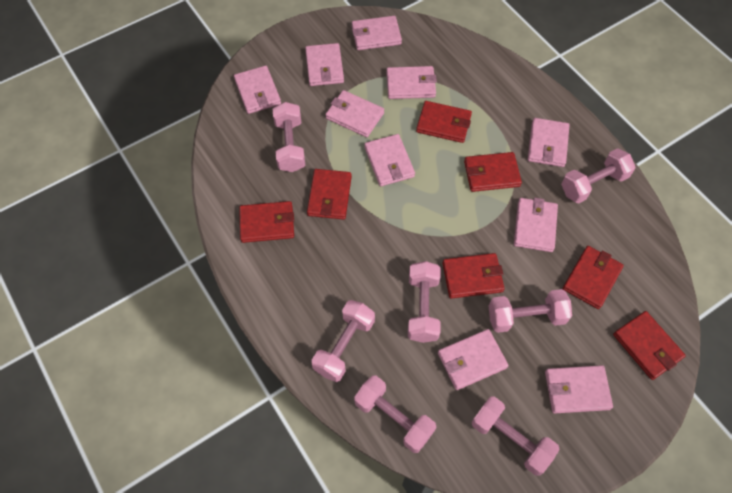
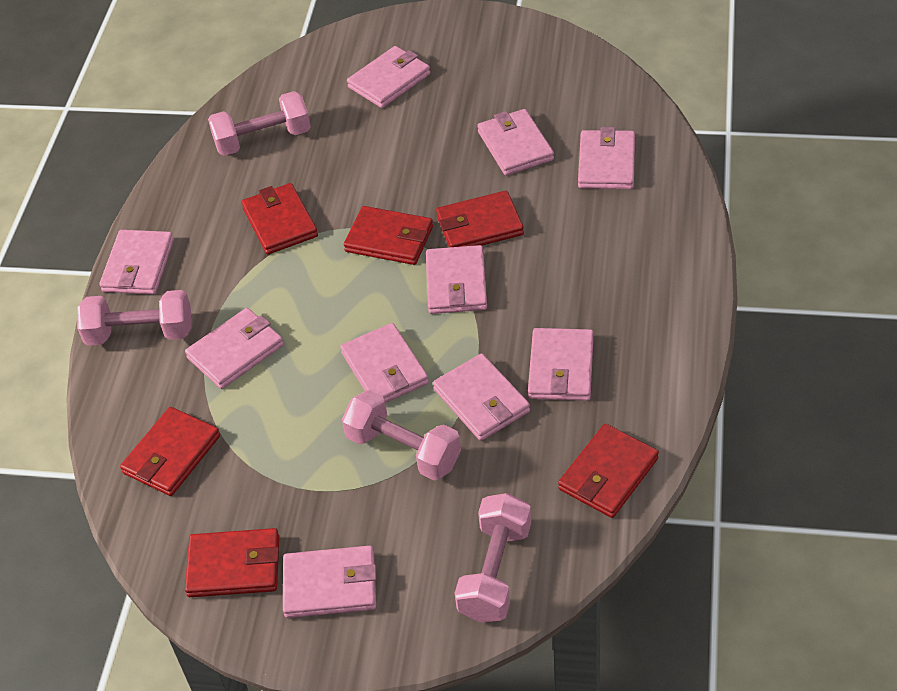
pink dumbbell: 7 -> 4
red wallet: 7 -> 6

